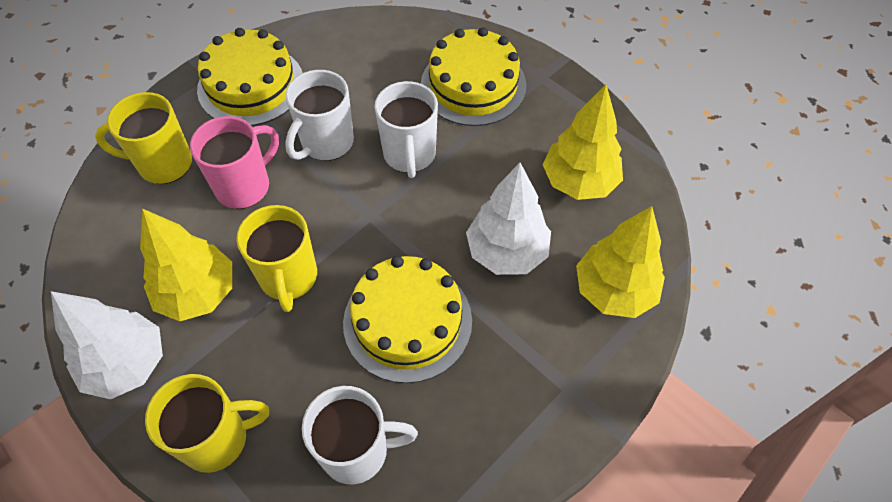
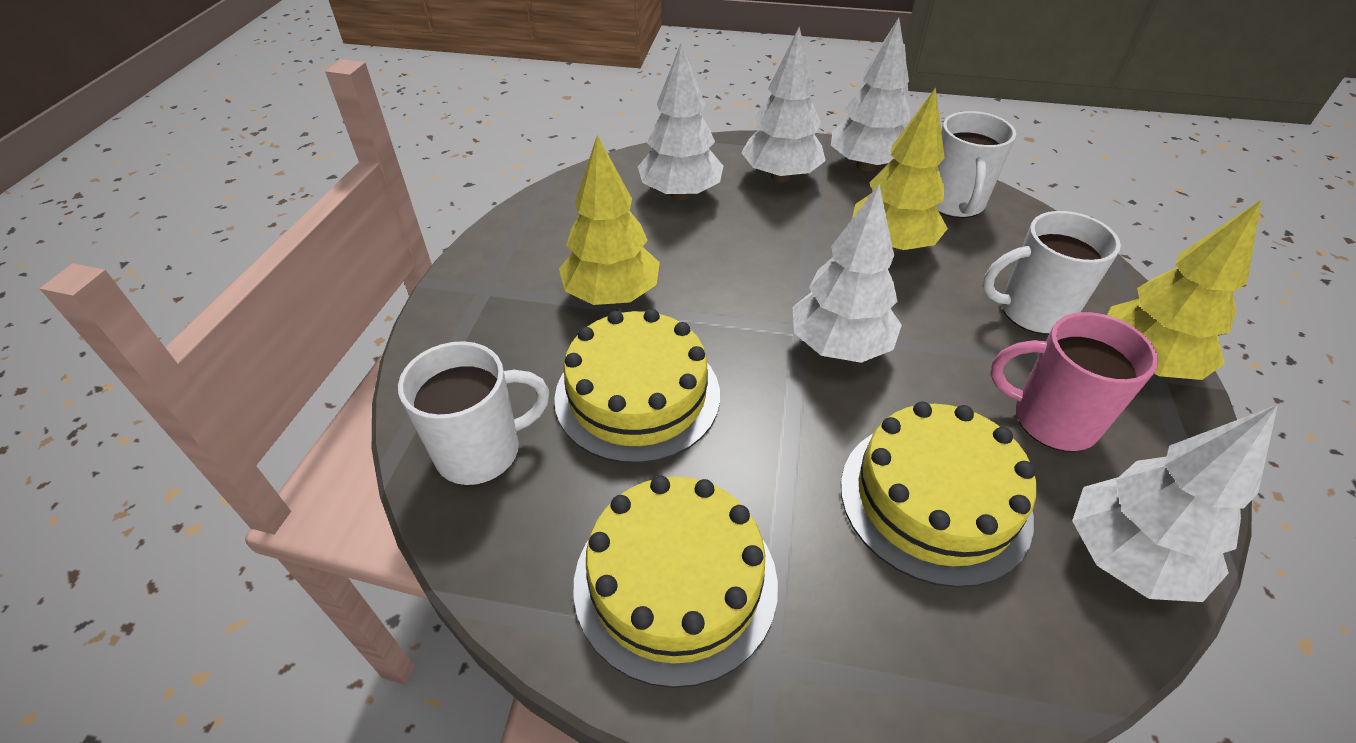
white tree: 2 -> 5
yellow mug: 3 -> 0

